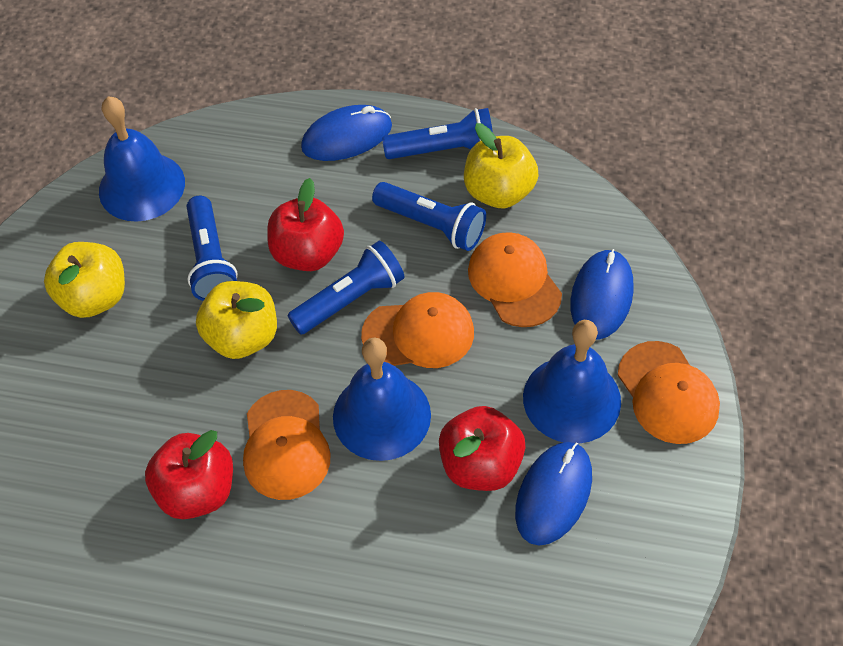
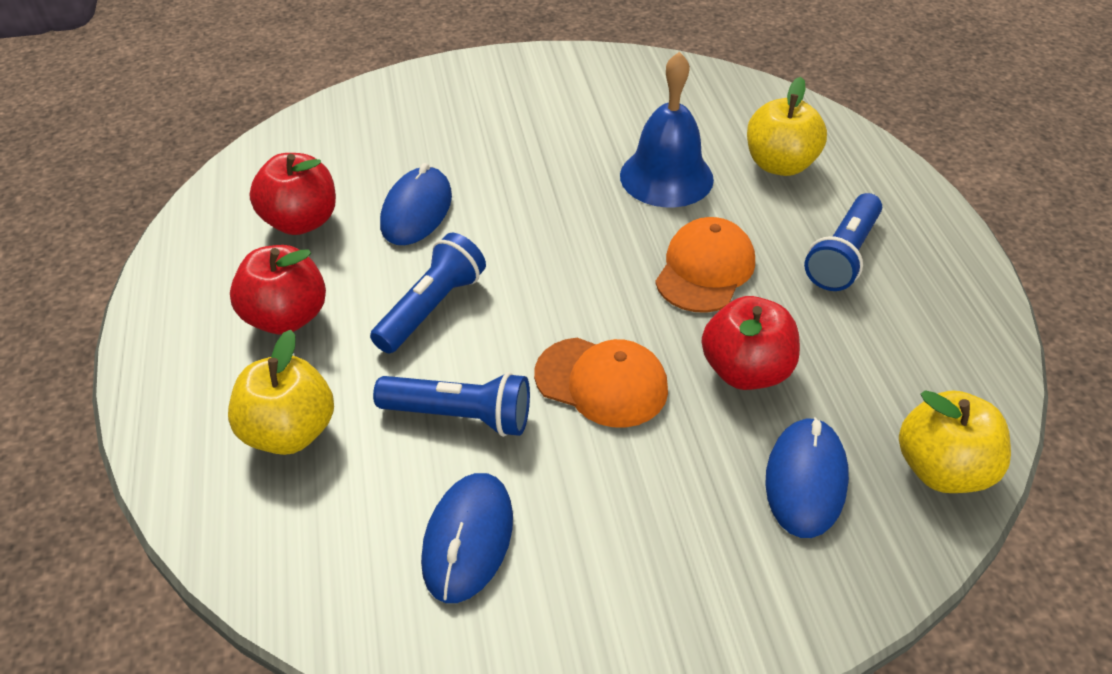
blue bell: 3 -> 1
blue flashlight: 4 -> 3
orange cap: 4 -> 2

